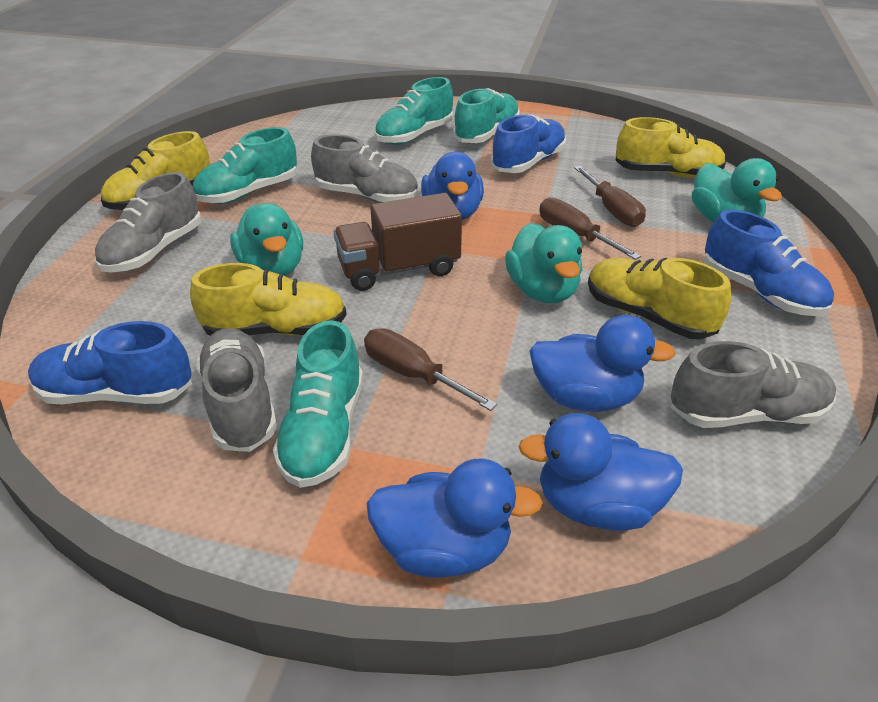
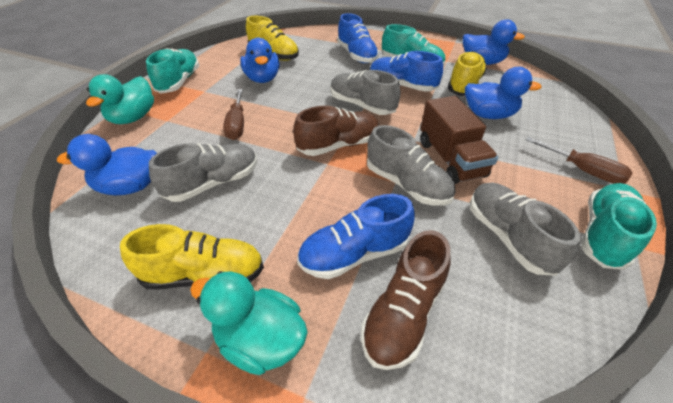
brown screwdriver: 3 -> 2
brown shoe: 0 -> 2
turquoise duck: 3 -> 2
turquoise shoe: 4 -> 3
yellow shoe: 4 -> 3

